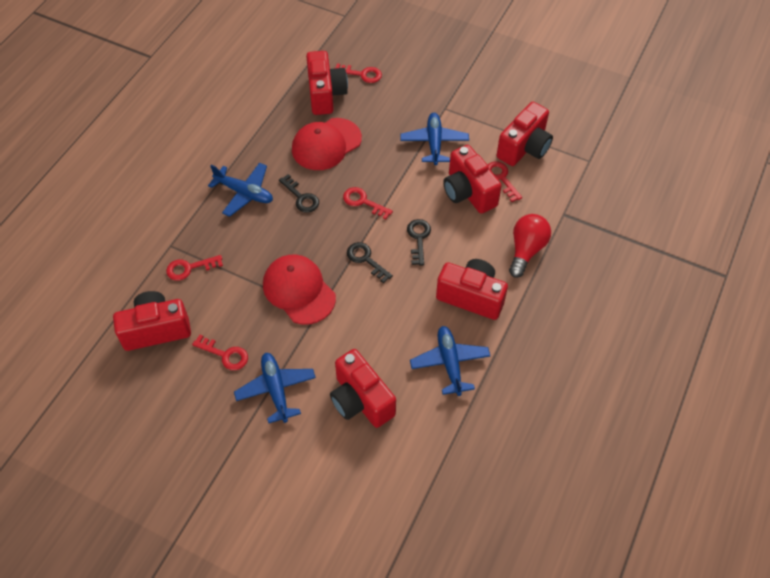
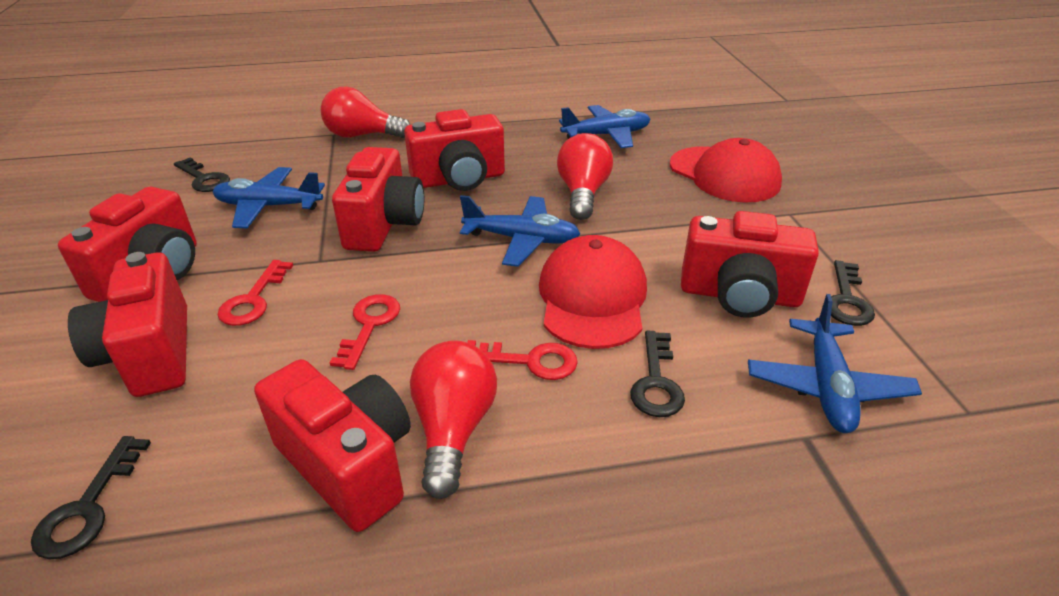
black key: 3 -> 4
red key: 5 -> 3
red light bulb: 1 -> 3

